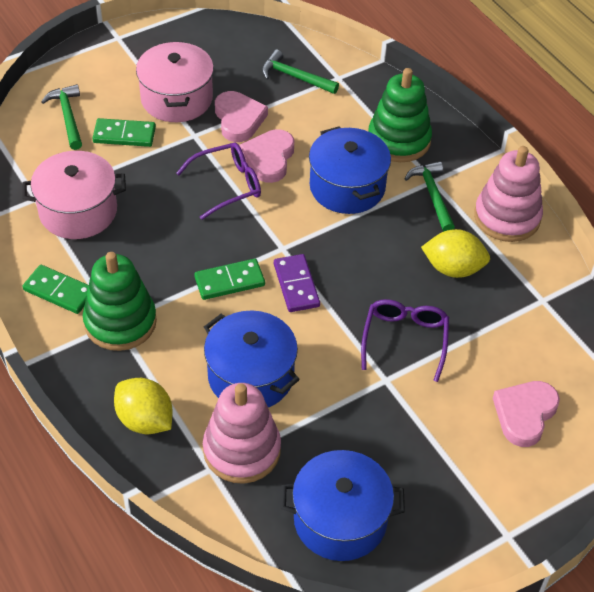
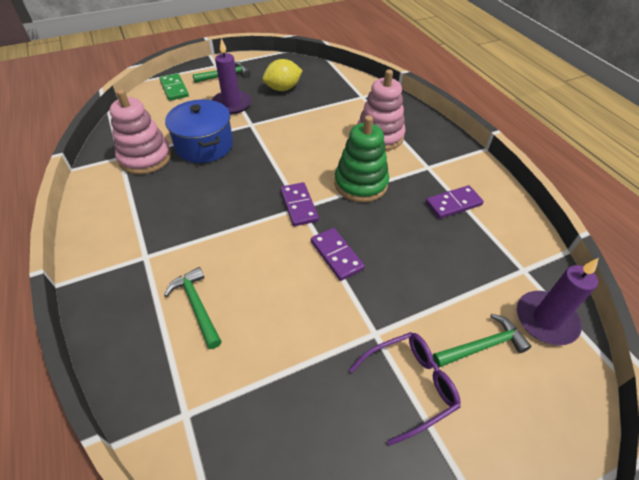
blue pot: 3 -> 1
green domino: 3 -> 1
green stacking toy: 2 -> 1
pink heart: 3 -> 0
pink pot: 2 -> 0
purple candle: 0 -> 2
purple domino: 1 -> 3
purple glasses: 2 -> 1
yellow lemon: 2 -> 1

